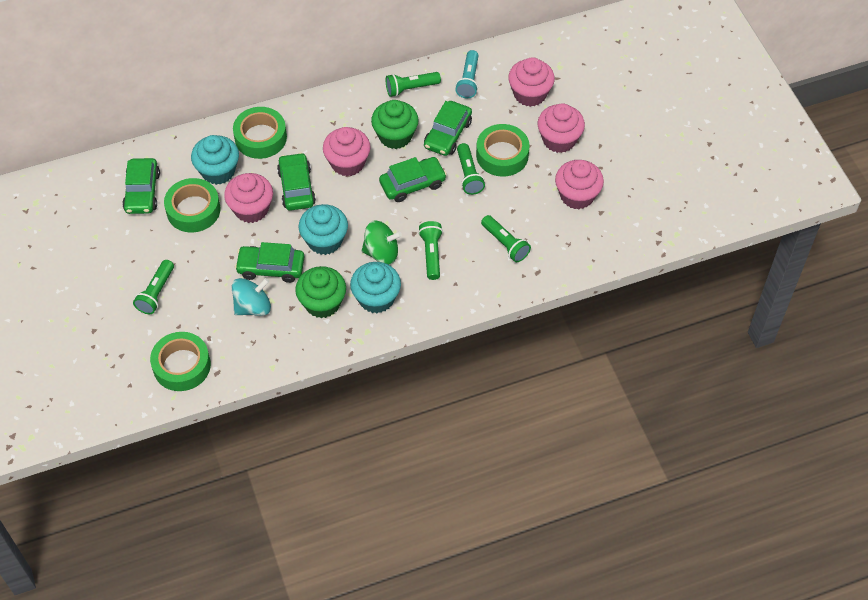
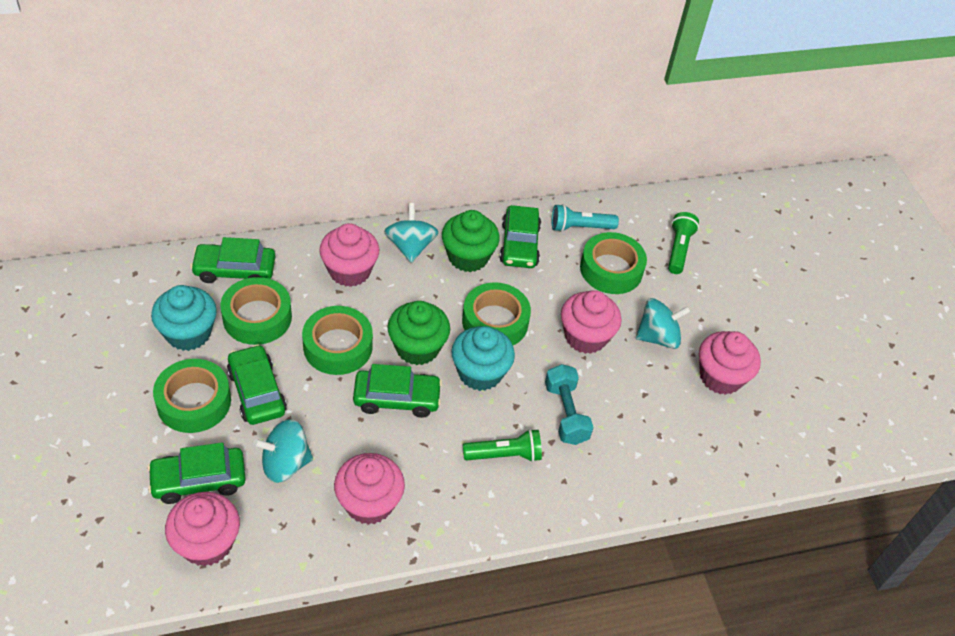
green flashlight: 5 -> 2
green spinning top: 1 -> 0
green tape: 4 -> 5
turquoise cupcake: 3 -> 2
turquoise dumbbell: 0 -> 1
turquoise spinning top: 1 -> 3

